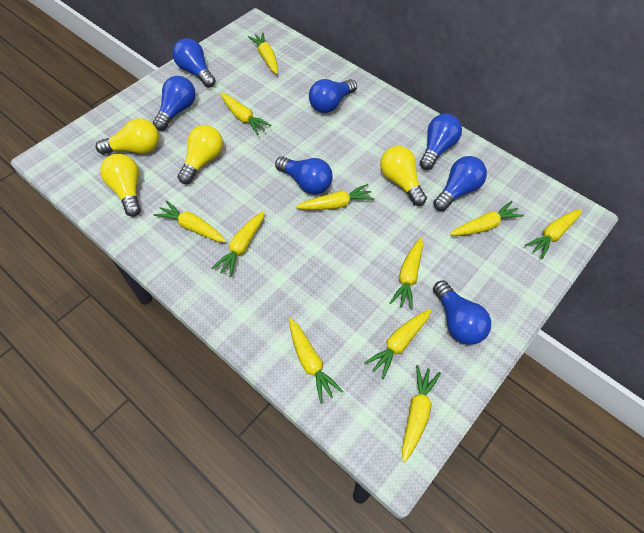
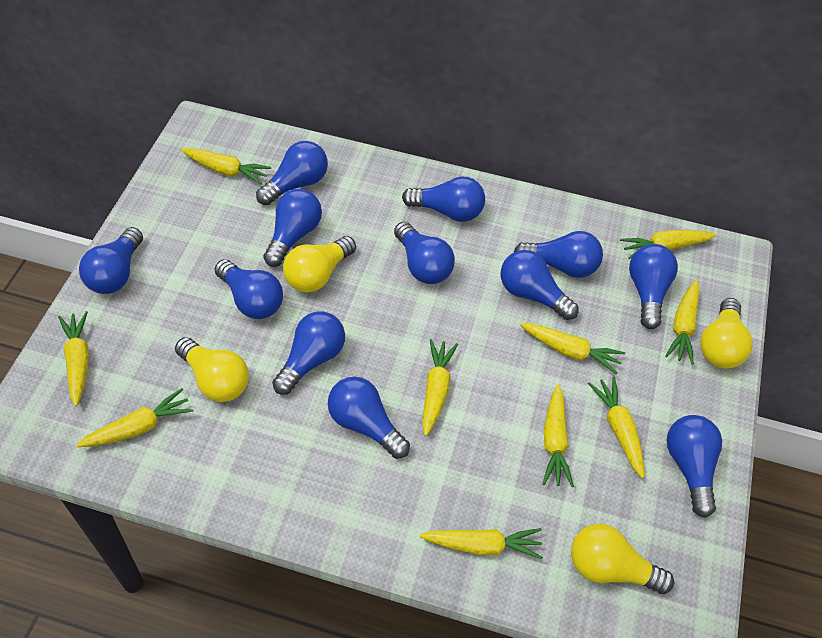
blue light bulb: 7 -> 12
yellow carrot: 11 -> 10

